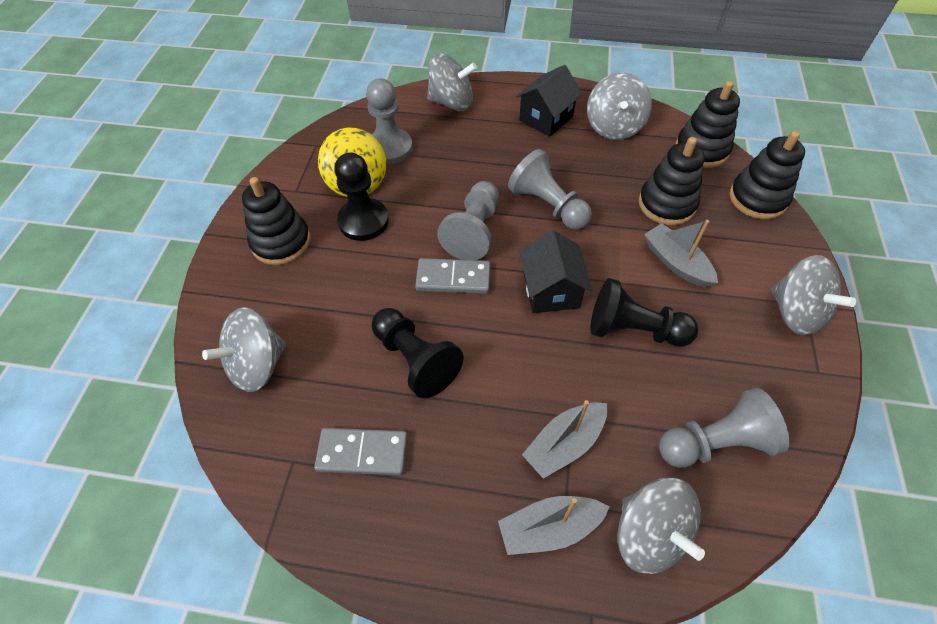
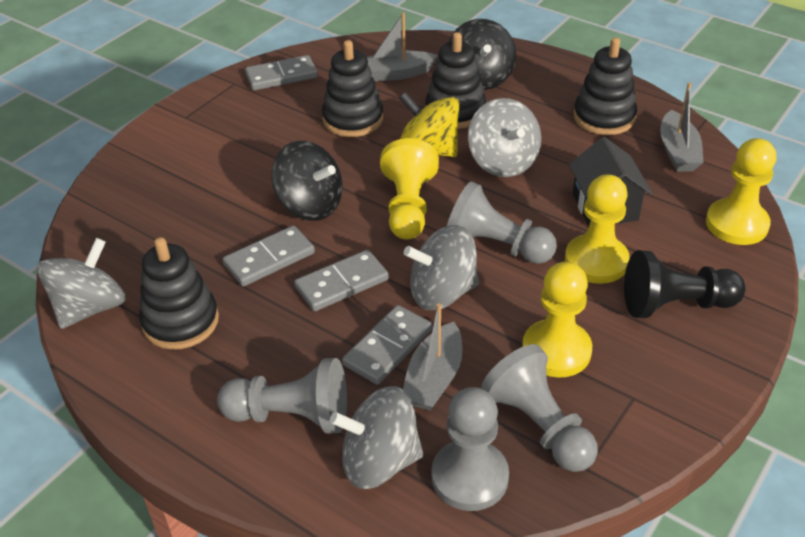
black house: 2 -> 1
black pawn: 3 -> 1
black spinning top: 0 -> 2
grey domino: 2 -> 4
grey spinning top: 5 -> 4
yellow pawn: 0 -> 4

